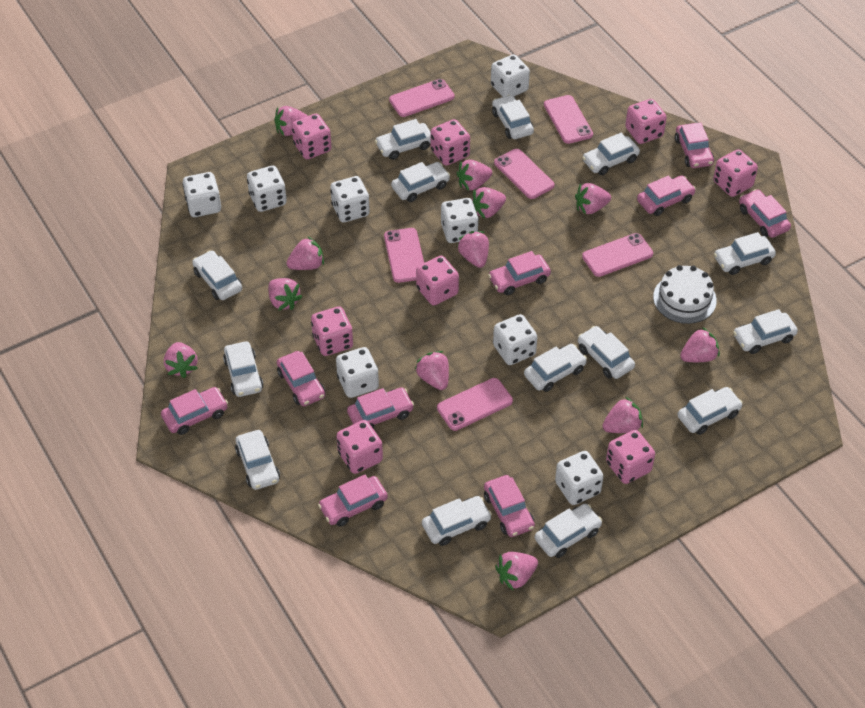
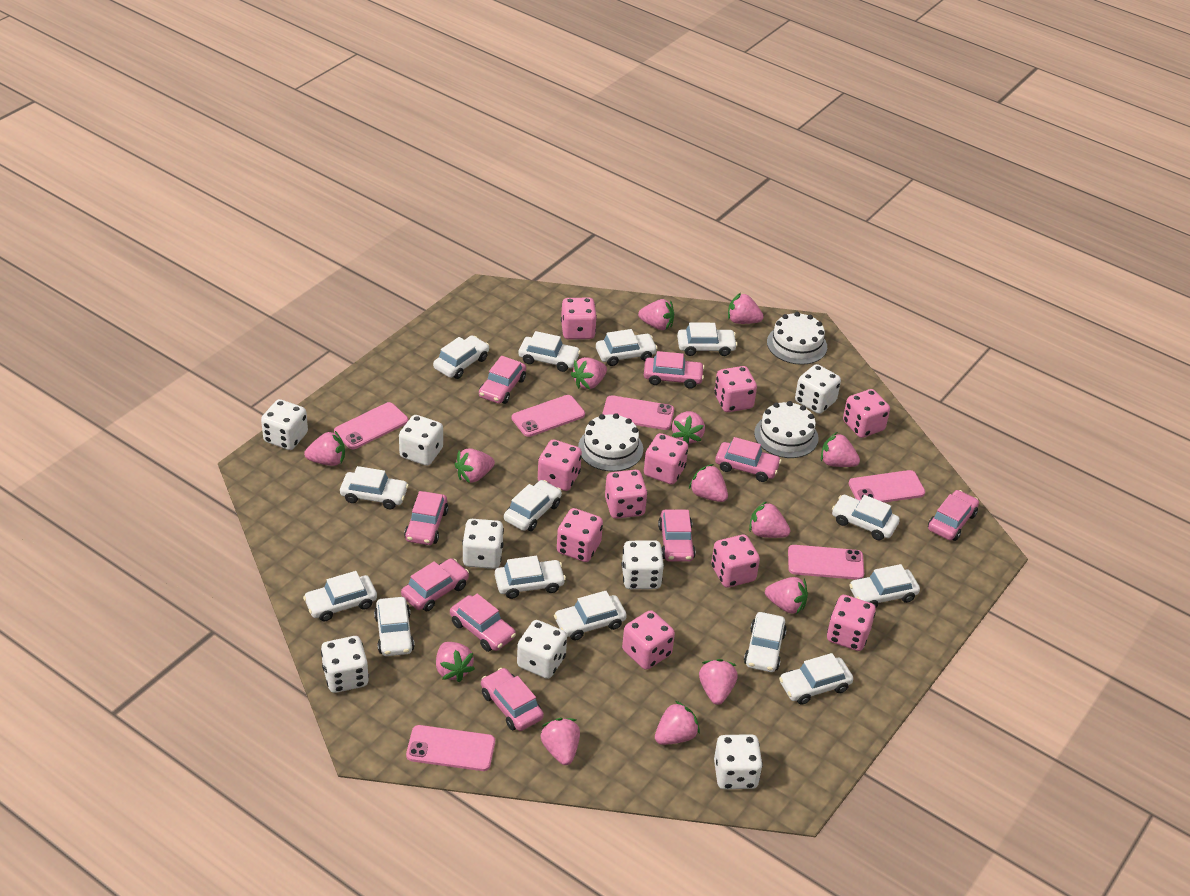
pink dice: 8 -> 10
pink strawberry: 12 -> 14
white cake: 1 -> 3

